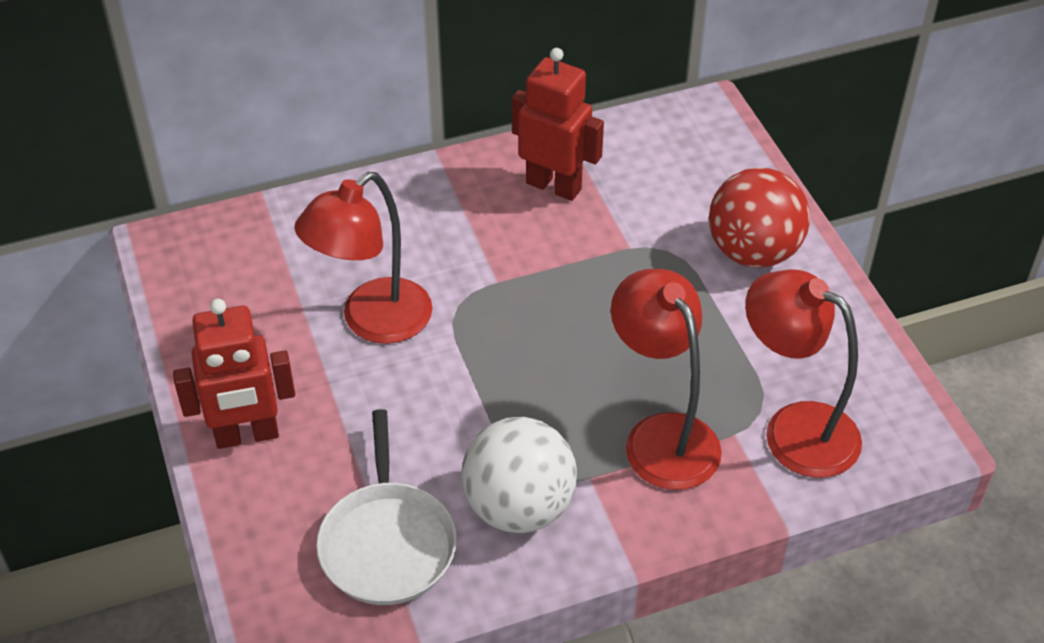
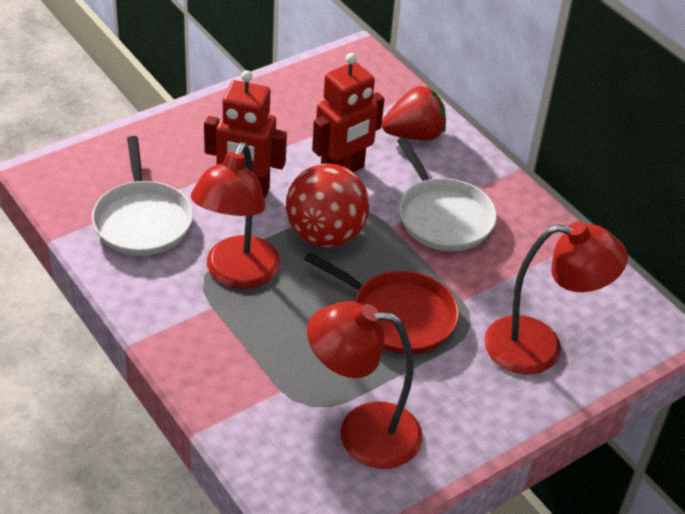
red pan: 0 -> 1
red strawberry: 0 -> 1
white ball: 1 -> 0
white pan: 1 -> 2

